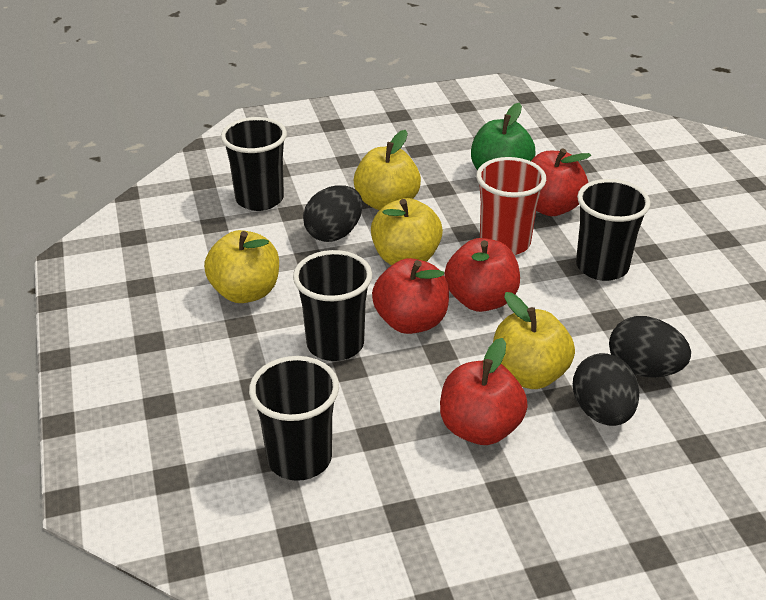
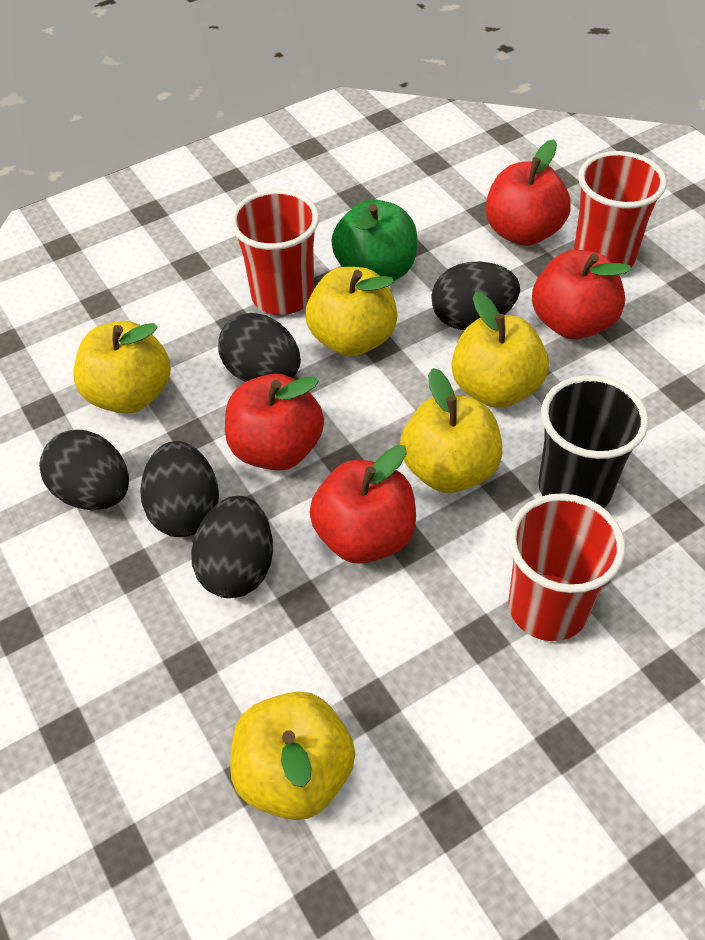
black cup: 4 -> 1
black egg: 3 -> 5
red cup: 1 -> 3
yellow apple: 4 -> 5

